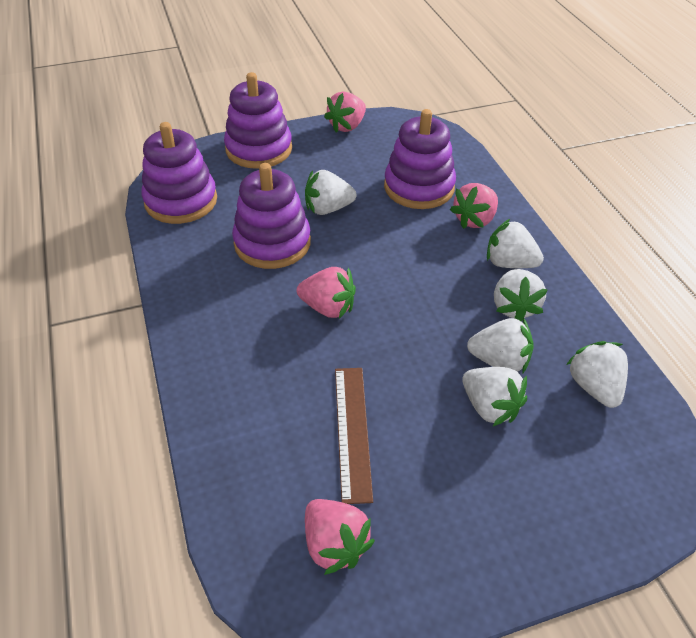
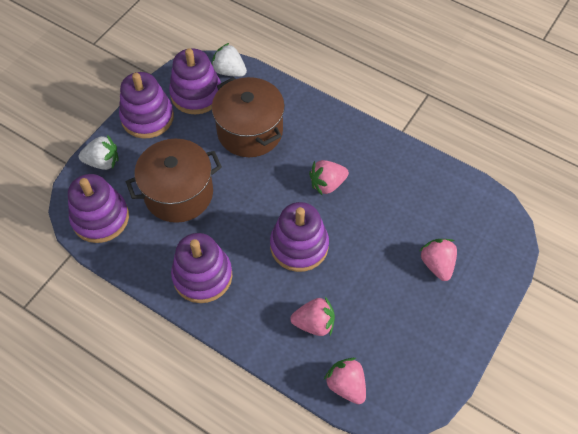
brown pot: 0 -> 2
brown ruler: 1 -> 0
purple stacking toy: 4 -> 5
white strawberry: 6 -> 2

